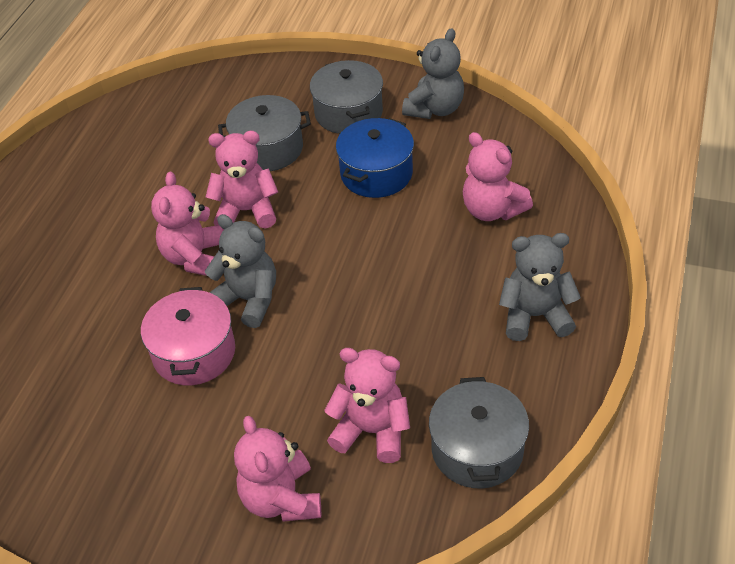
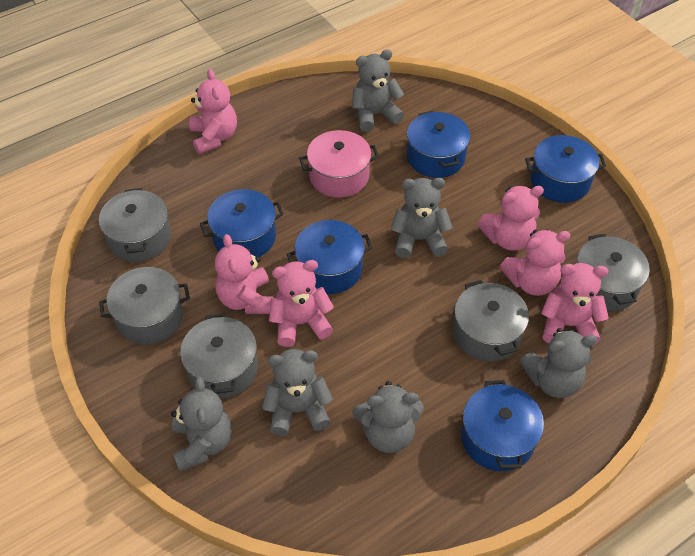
blue pot: 1 -> 5
grey pot: 3 -> 5
grey teddy bear: 3 -> 6
pink teddy bear: 5 -> 6

